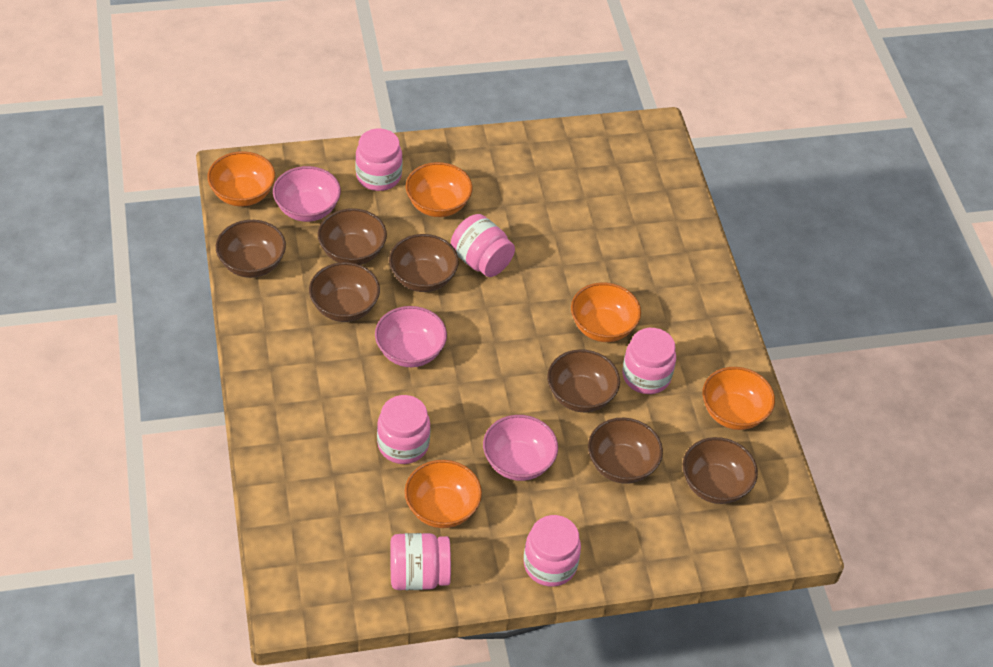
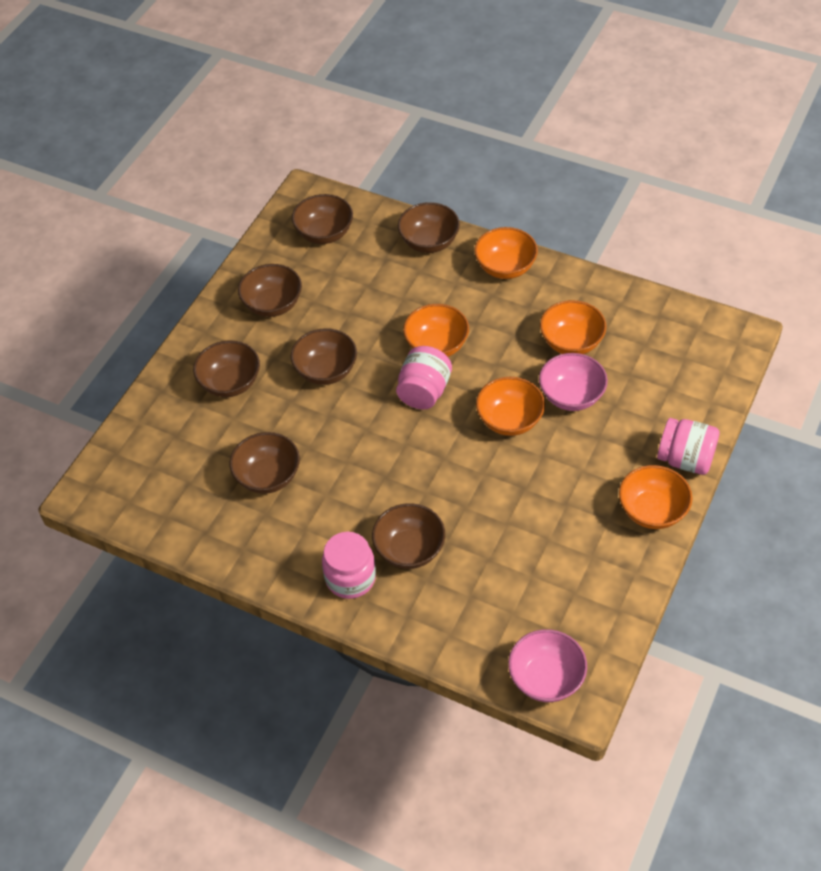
pink bowl: 3 -> 2
pink jar: 6 -> 3

